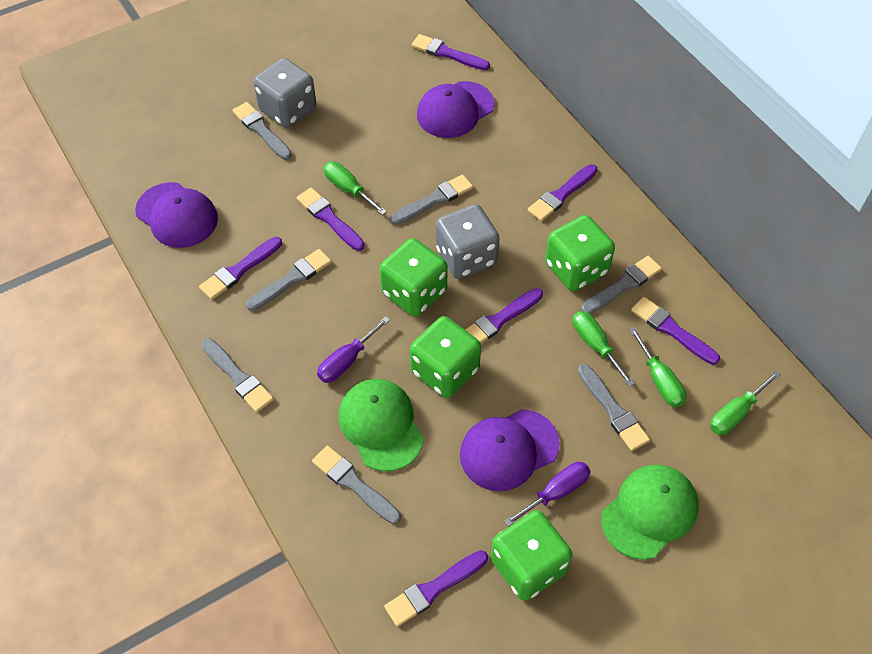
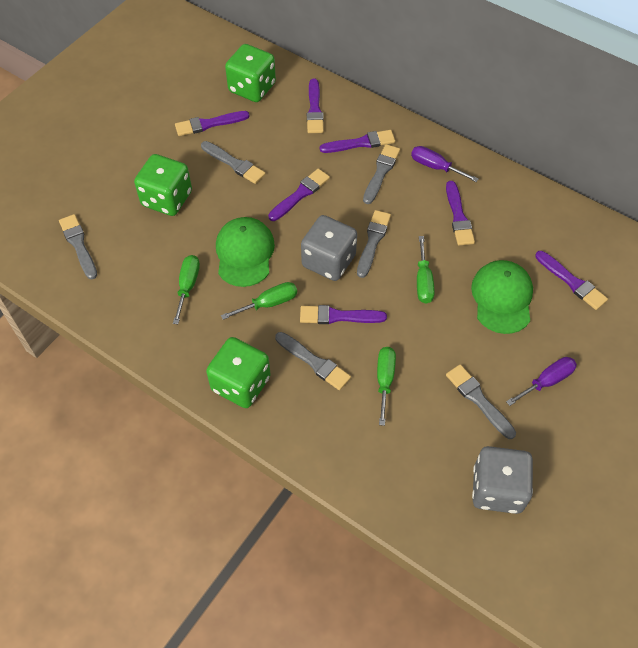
green dice: 4 -> 3
grey brush: 7 -> 6
purple cap: 3 -> 0

